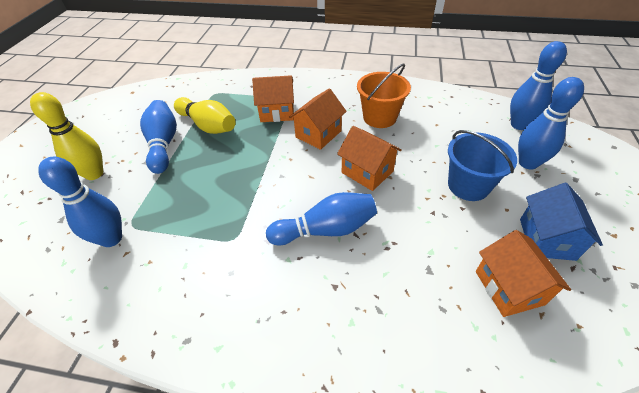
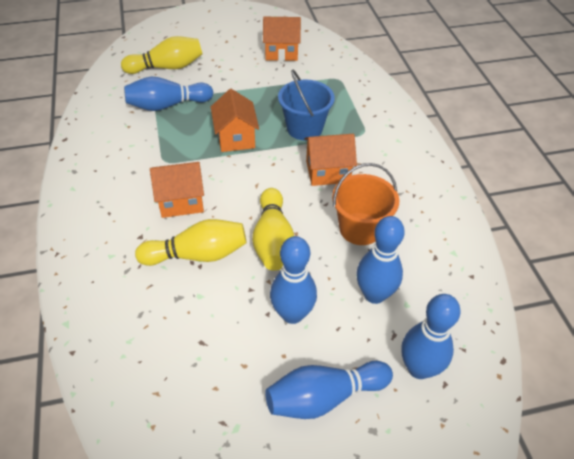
blue house: 1 -> 0
yellow bowling pin: 2 -> 3

